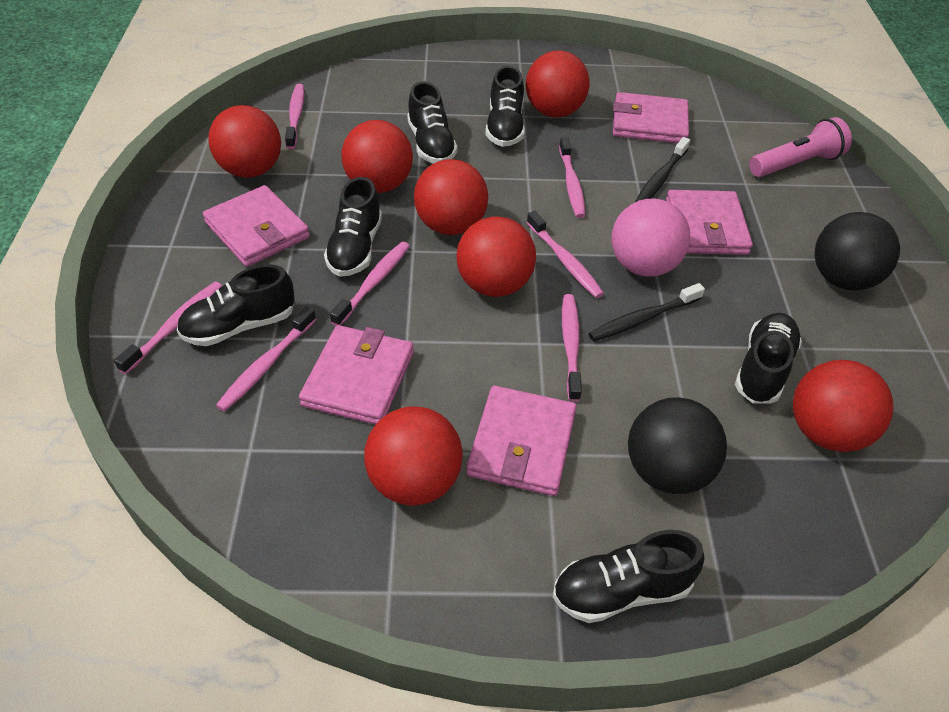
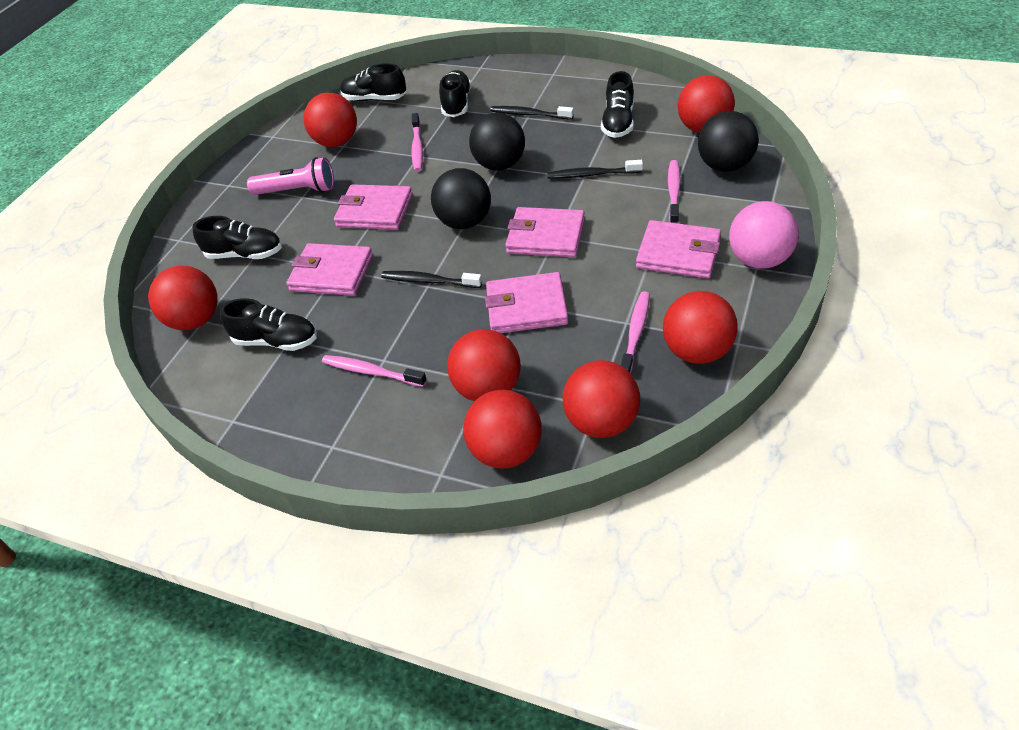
black ball: 2 -> 3
black shoe: 6 -> 5
black toothbrush: 2 -> 3
pink toothbrush: 7 -> 4

